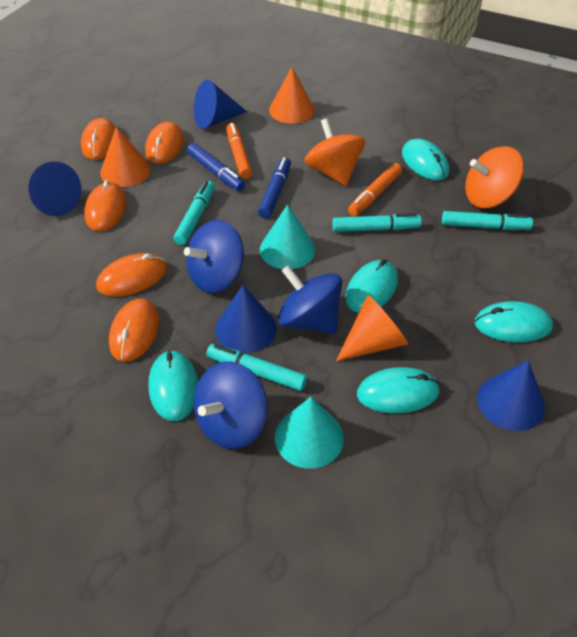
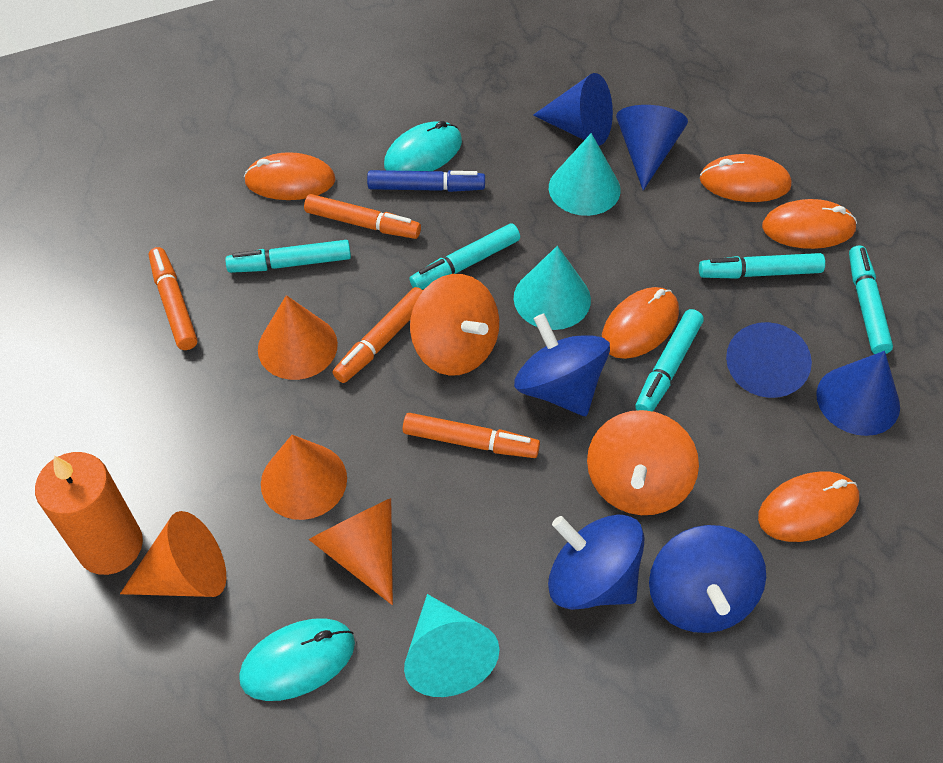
blue marker: 2 -> 1
orange candle: 0 -> 1
orange cone: 3 -> 4
orange marker: 2 -> 4
turquoise cone: 2 -> 3
turquoise marker: 4 -> 5
turquoise mouse: 5 -> 2

